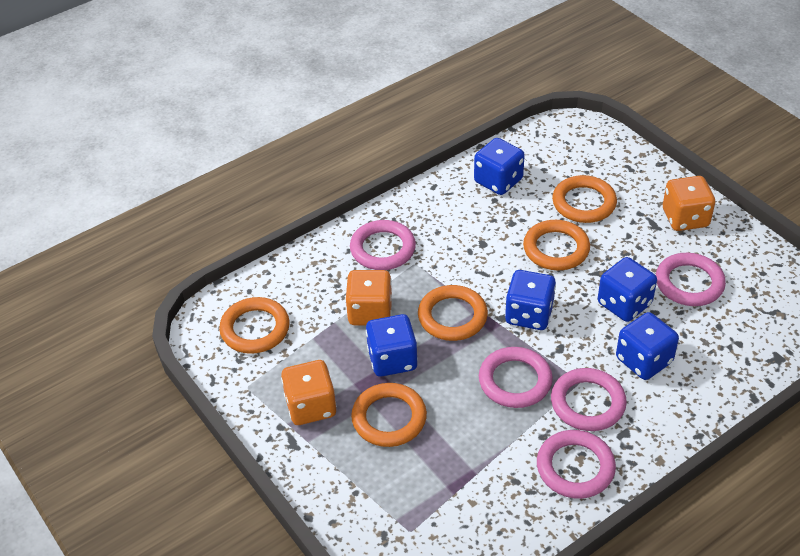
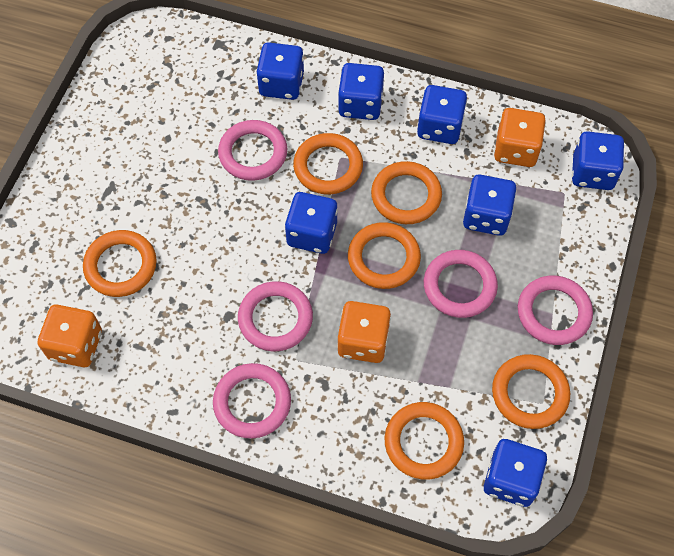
blue dice: 5 -> 7
orange ring: 5 -> 6

